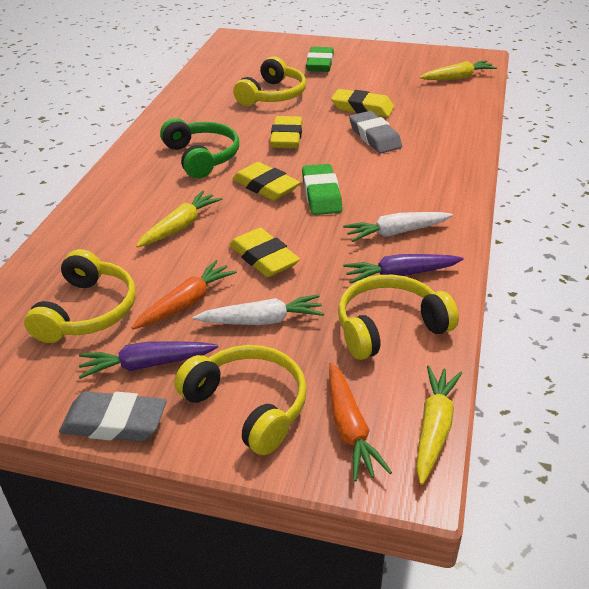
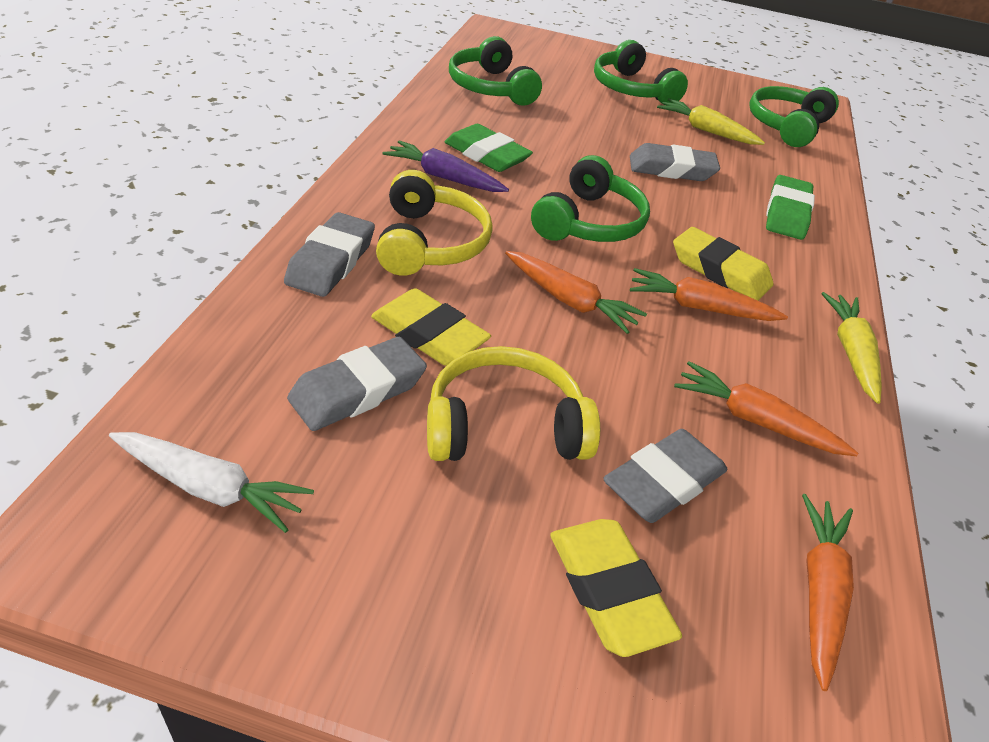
green headphones: 1 -> 4
grey eraser: 2 -> 4
orange carrot: 2 -> 4
purple carrot: 2 -> 1
white carrot: 2 -> 1
yellow carrot: 3 -> 2
yellow eraser: 4 -> 3
yellow headphones: 4 -> 2

